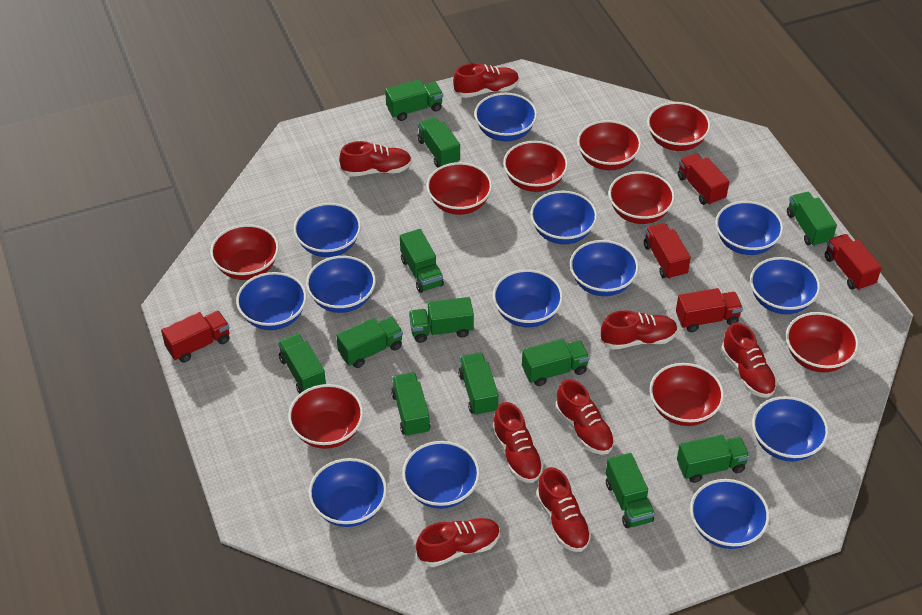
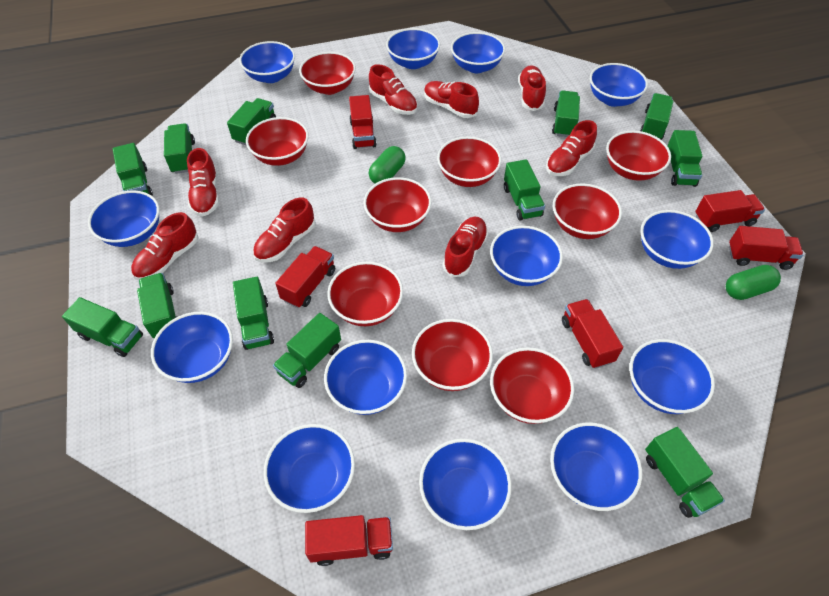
green capsule: 0 -> 2
red truck: 5 -> 6

